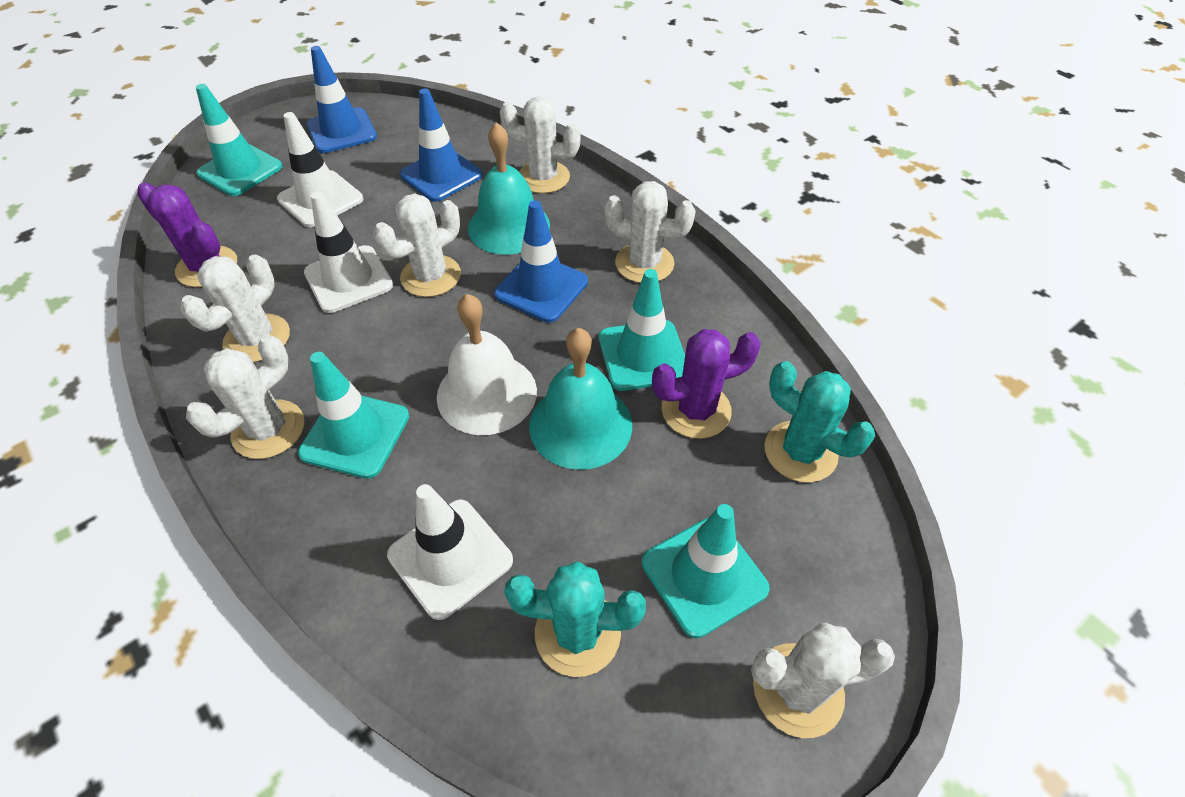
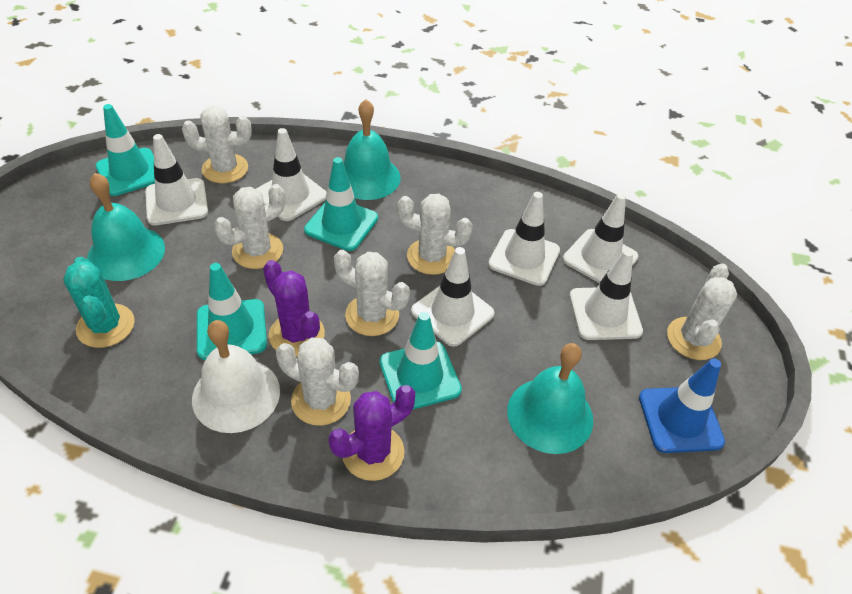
blue traffic cone: 3 -> 1
turquoise bell: 2 -> 3
turquoise cactus: 2 -> 1
white traffic cone: 3 -> 6

